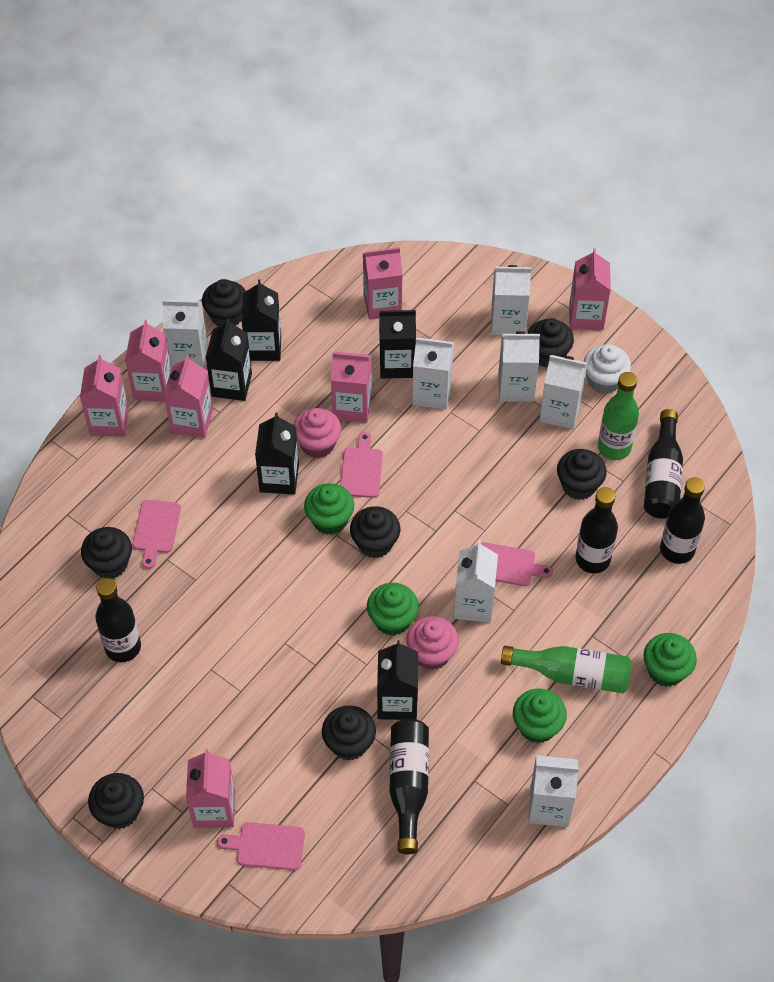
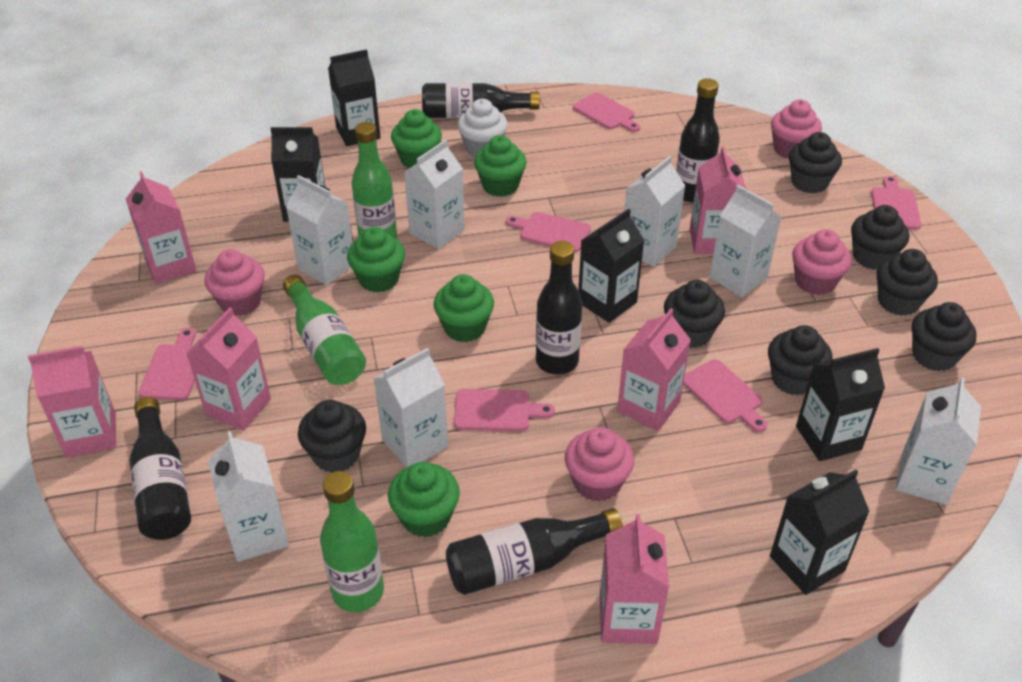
green bottle: 2 -> 3
green cupcake: 4 -> 5
pink carton: 7 -> 6
pink cupcake: 2 -> 4
pink cutting board: 4 -> 6

